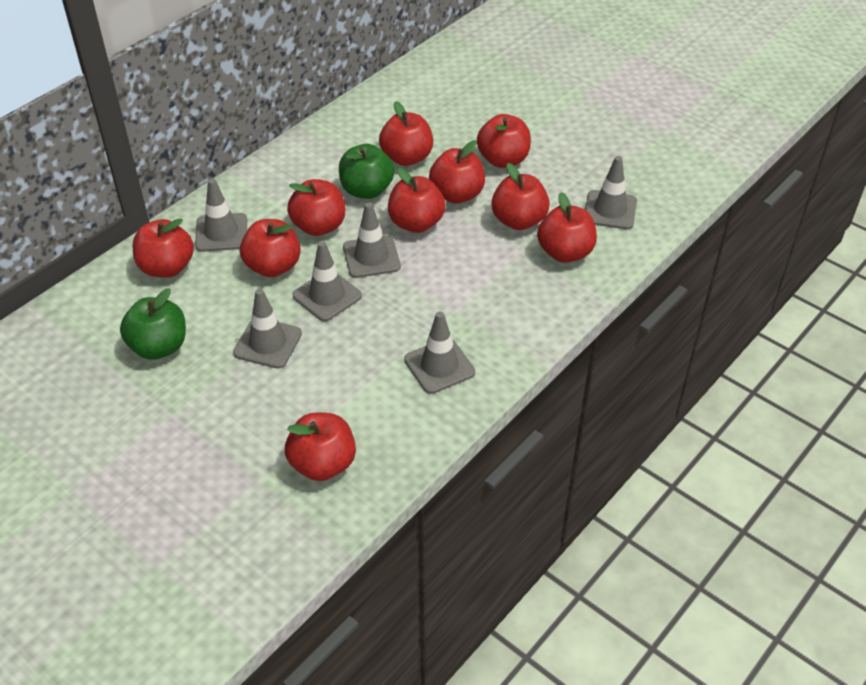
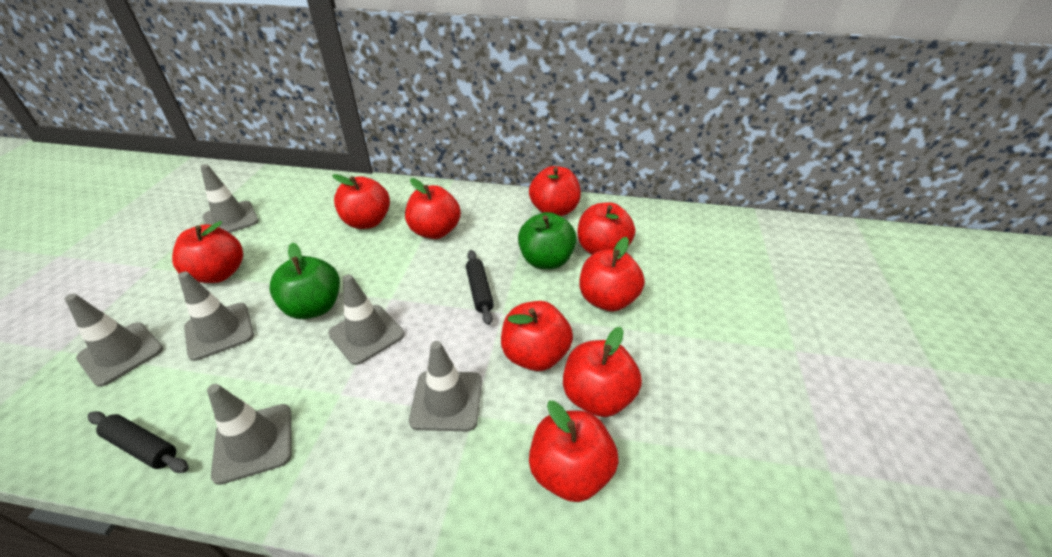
black rolling pin: 0 -> 2
red apple: 10 -> 9

